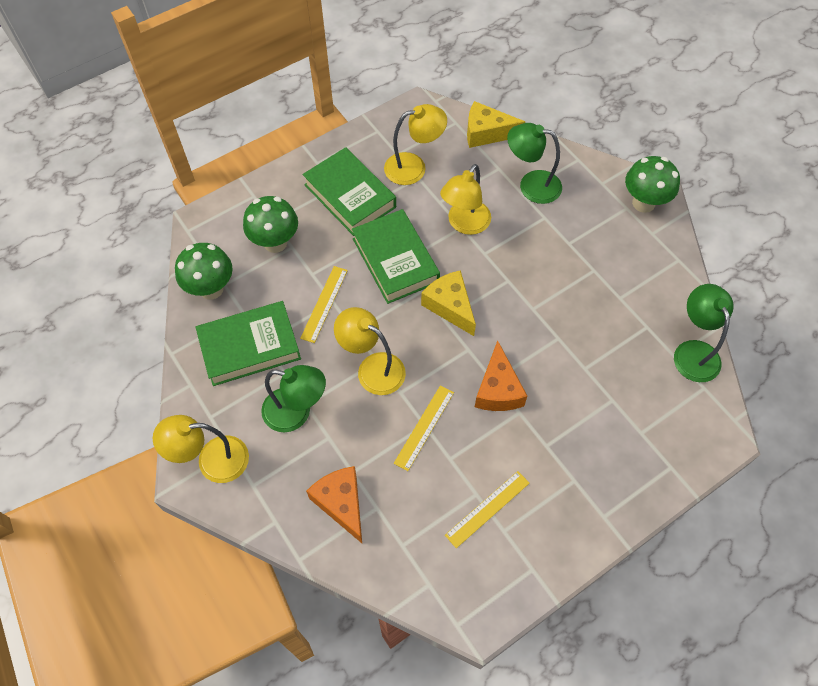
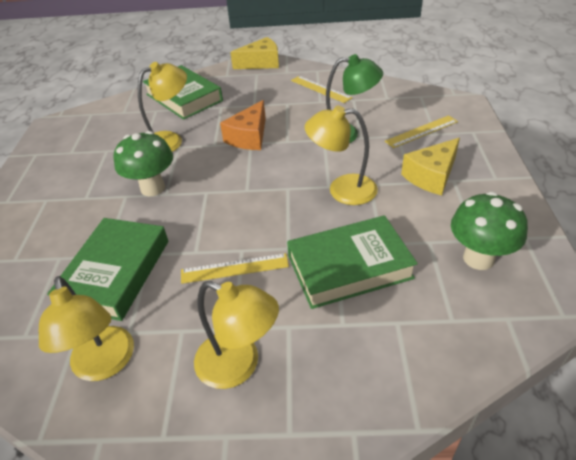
green lamp: 3 -> 1
green mushroom: 3 -> 2
orange cheese: 2 -> 1

